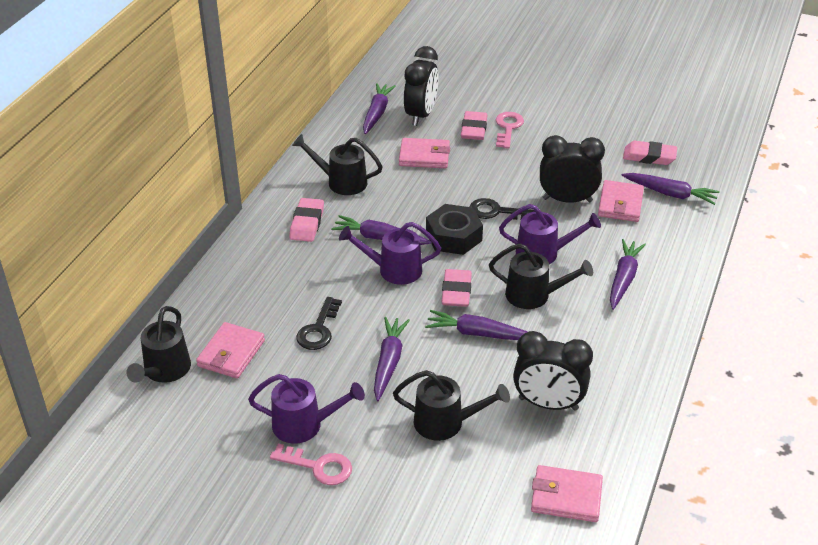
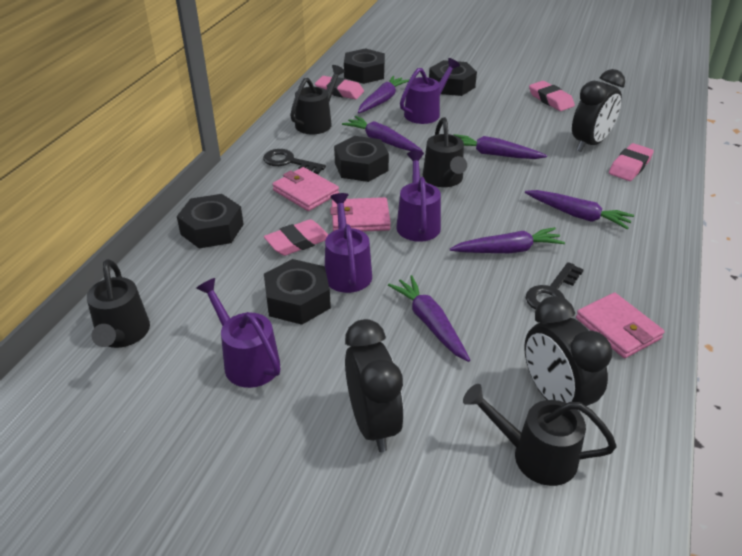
black nut: 1 -> 5
pink key: 2 -> 0
pink wallet: 4 -> 3
purple watering can: 3 -> 4

